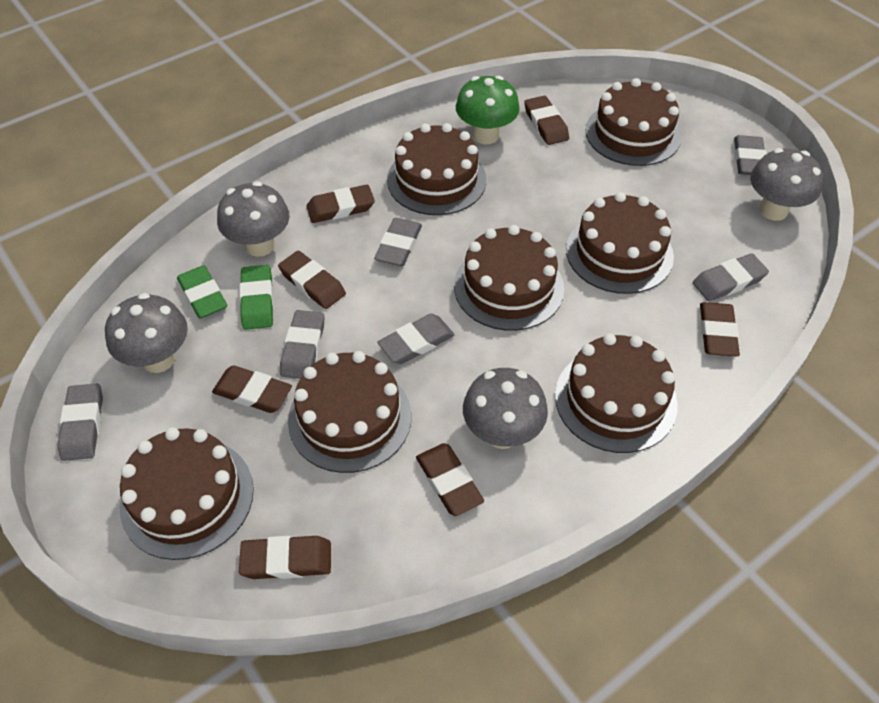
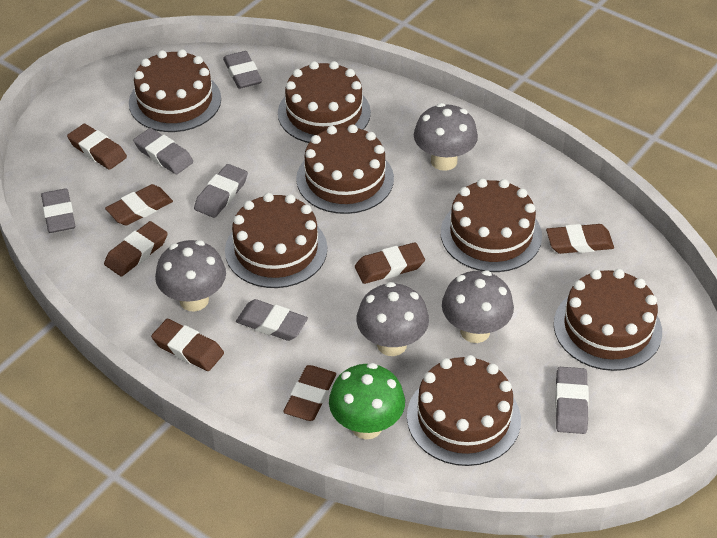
green eraser: 2 -> 0

